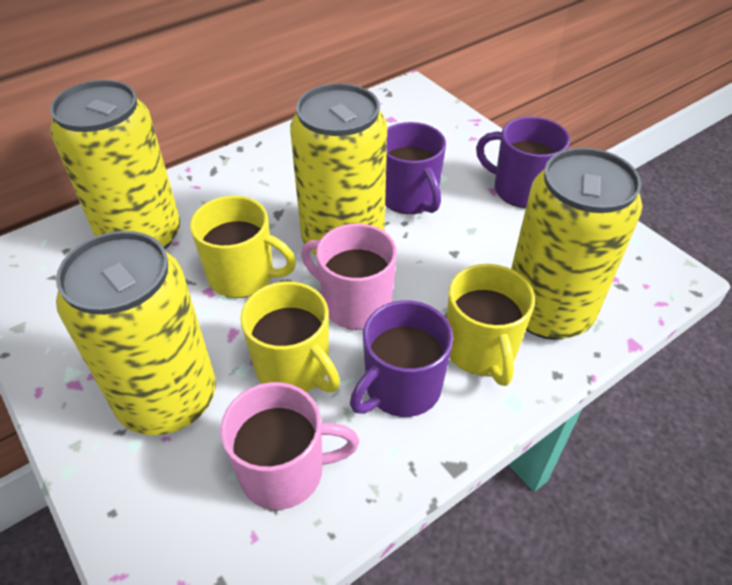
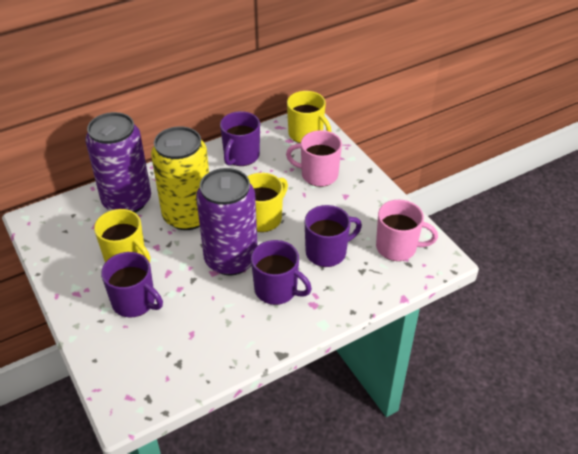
purple can: 0 -> 2
purple mug: 3 -> 4
yellow can: 4 -> 1

